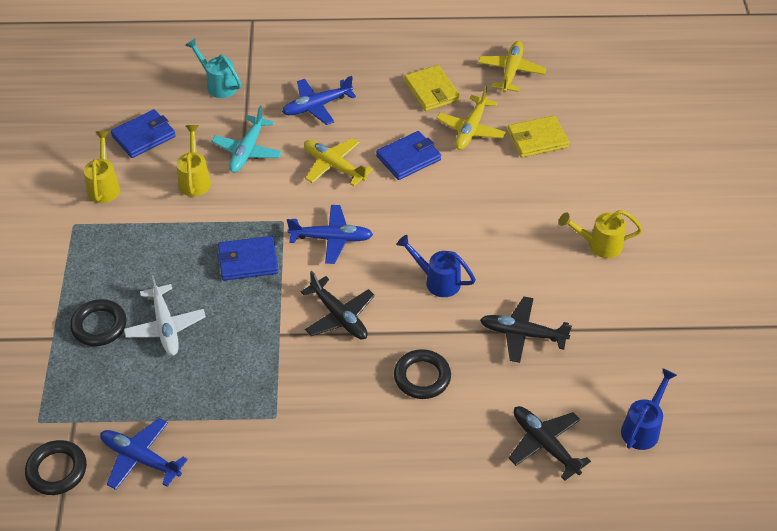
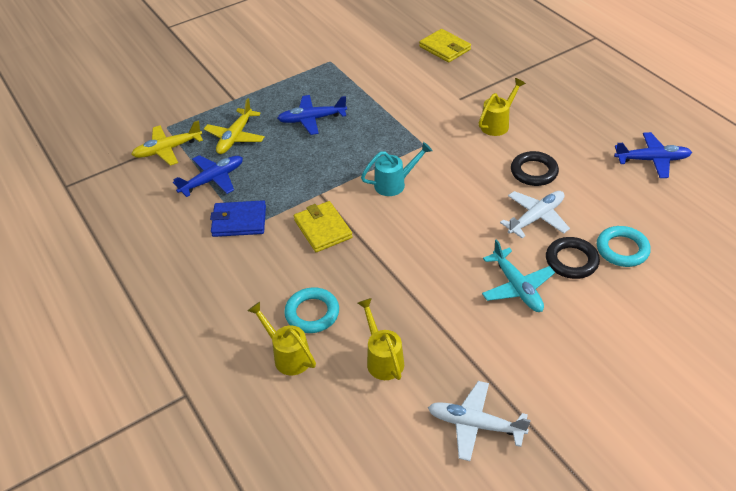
black plane: 3 -> 0
black ring: 3 -> 2
blue wallet: 3 -> 1
blue watering can: 2 -> 0
turquoise ring: 0 -> 2
white plane: 1 -> 2
yellow plane: 3 -> 2

